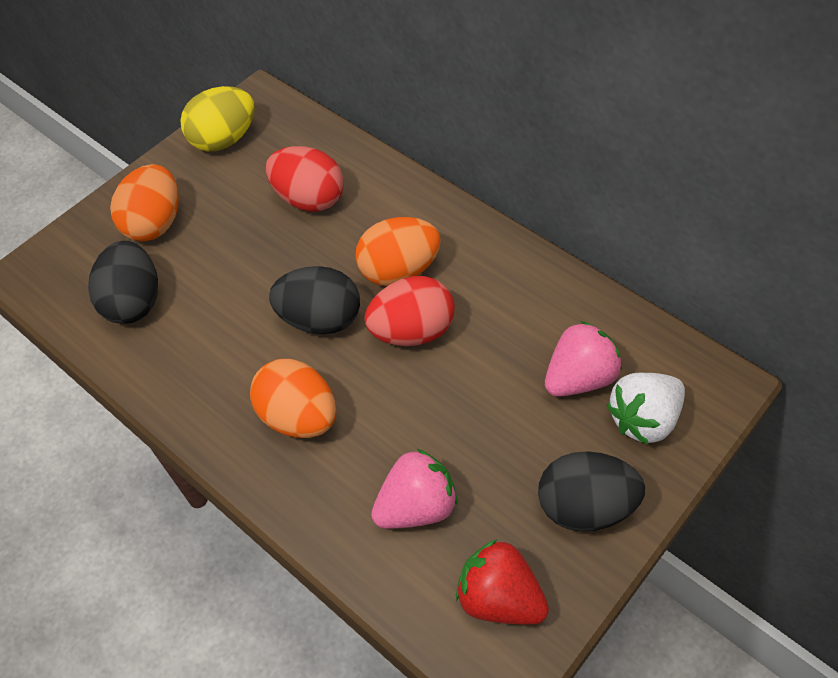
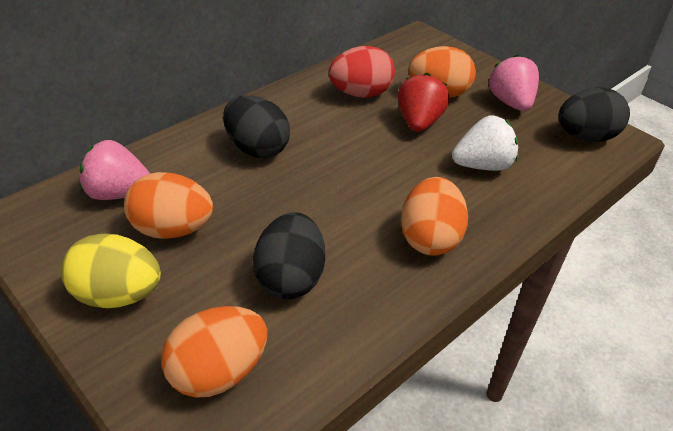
orange egg: 3 -> 4
red egg: 2 -> 1

